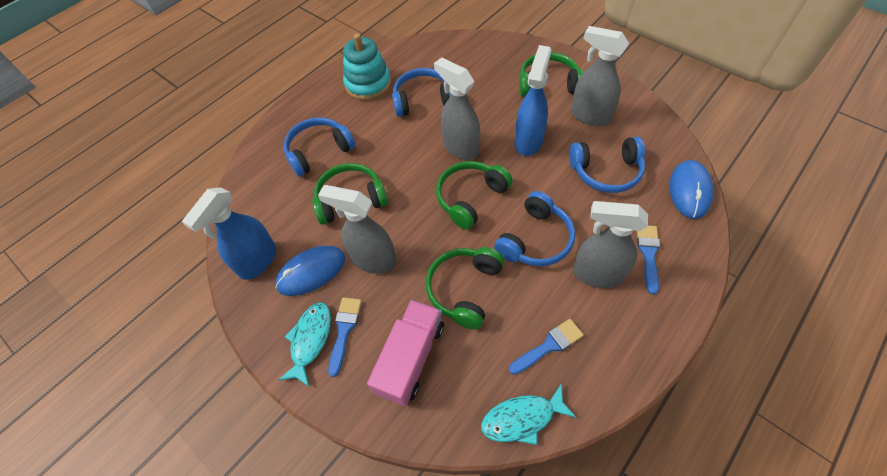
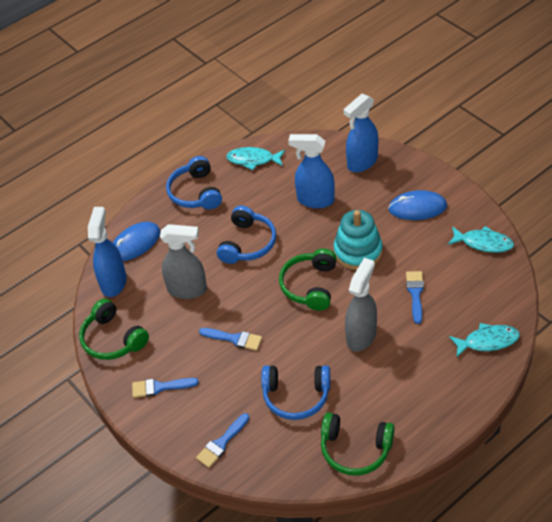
blue brush: 3 -> 4
blue headphones: 4 -> 3
blue spray bottle: 2 -> 3
green headphones: 4 -> 3
grey spray bottle: 4 -> 2
pink truck: 1 -> 0
turquoise fish: 2 -> 3

